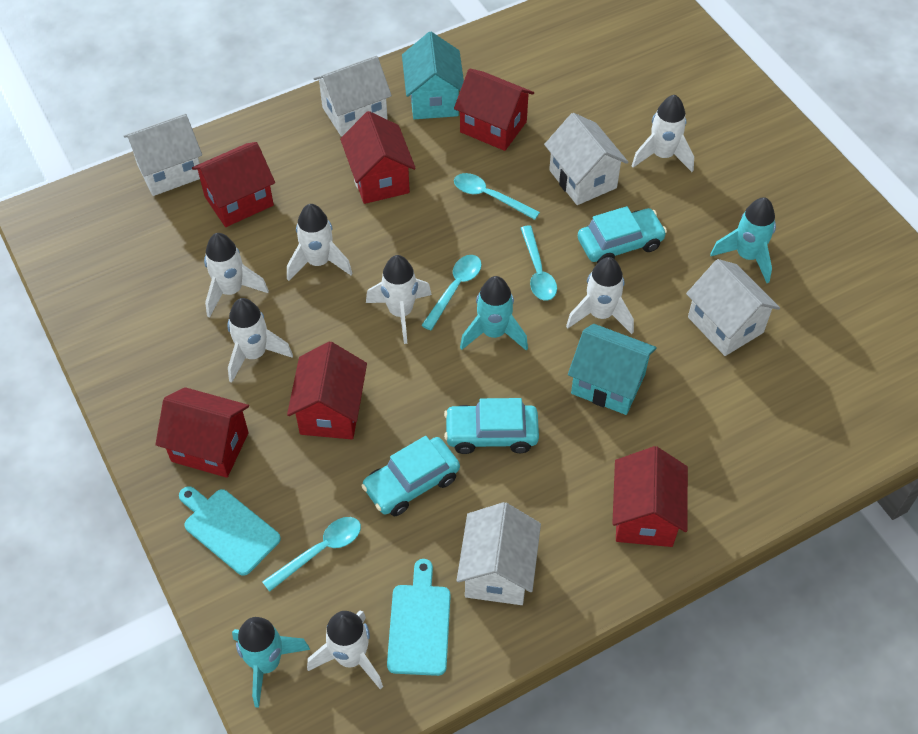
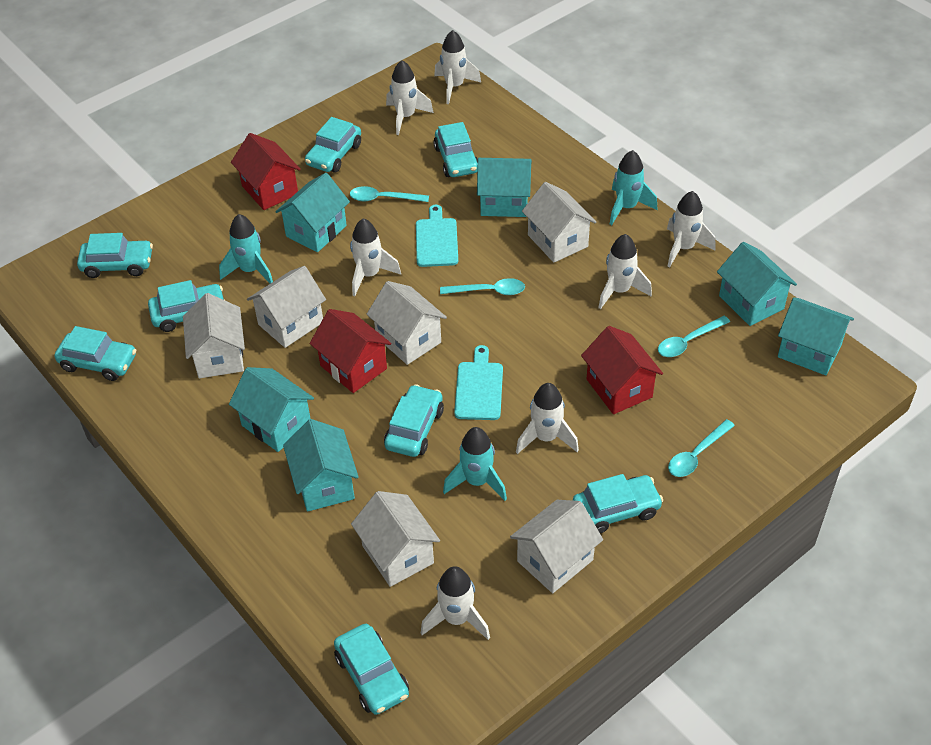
red house: 6 -> 3
turquoise car: 3 -> 8
turquoise house: 2 -> 6
white house: 5 -> 6

